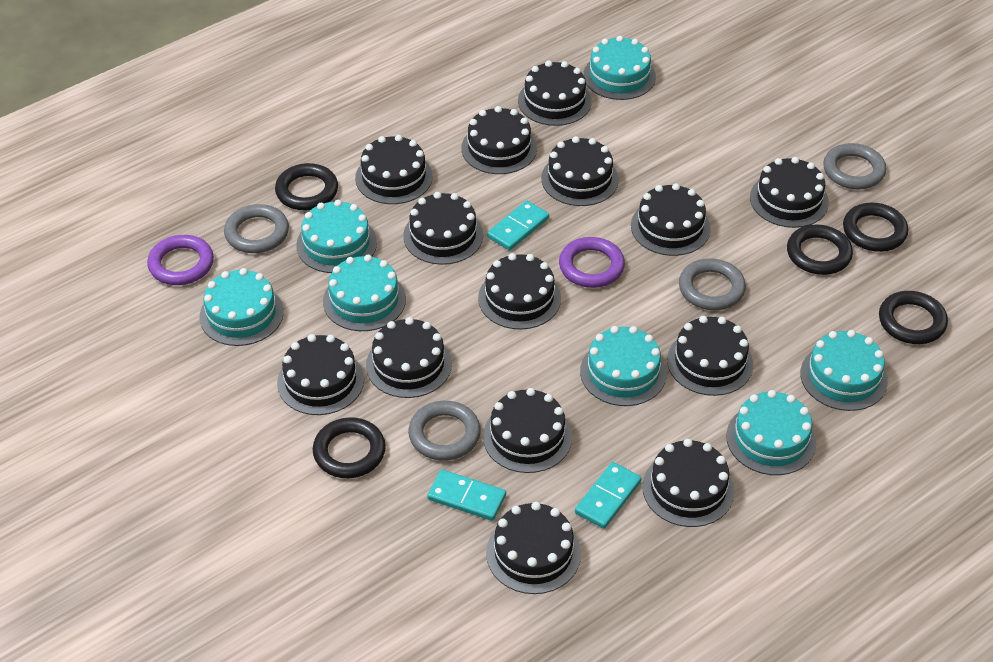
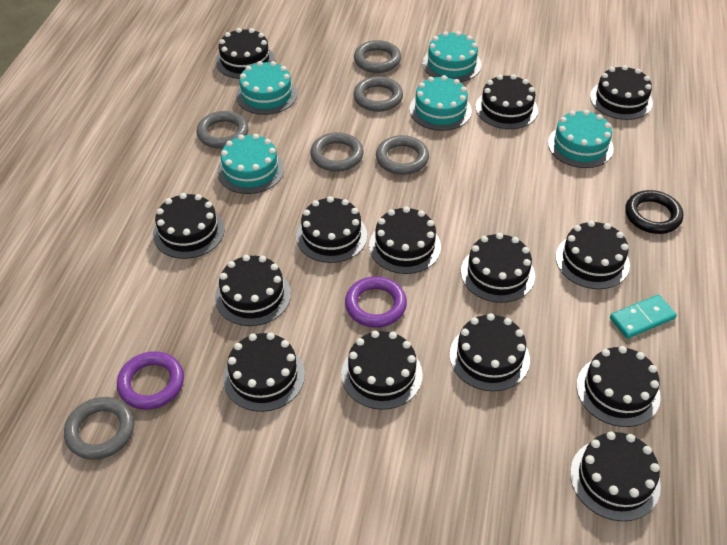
black ring: 5 -> 1
grey ring: 4 -> 6
turquoise cake: 7 -> 5
turquoise domino: 3 -> 1

